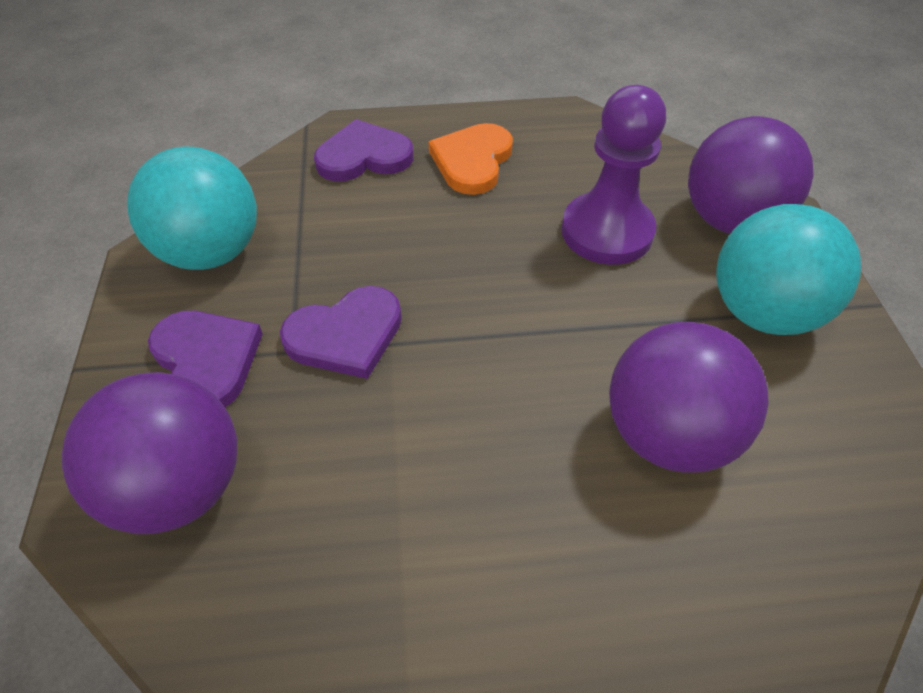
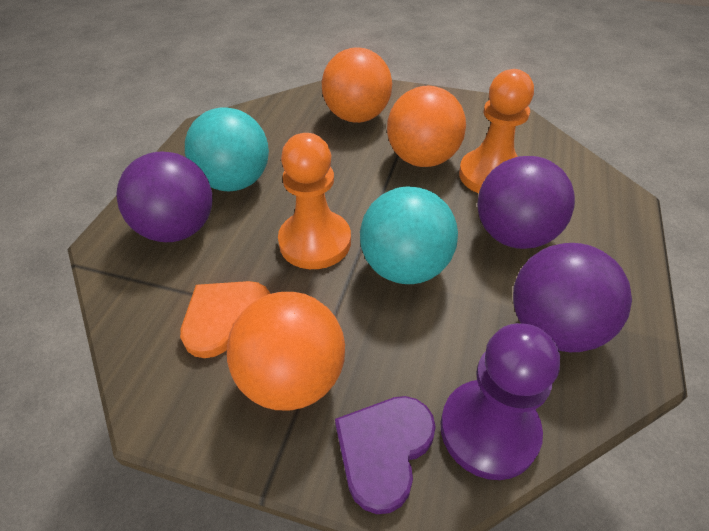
orange ball: 0 -> 3
orange pawn: 0 -> 2
purple heart: 3 -> 1

